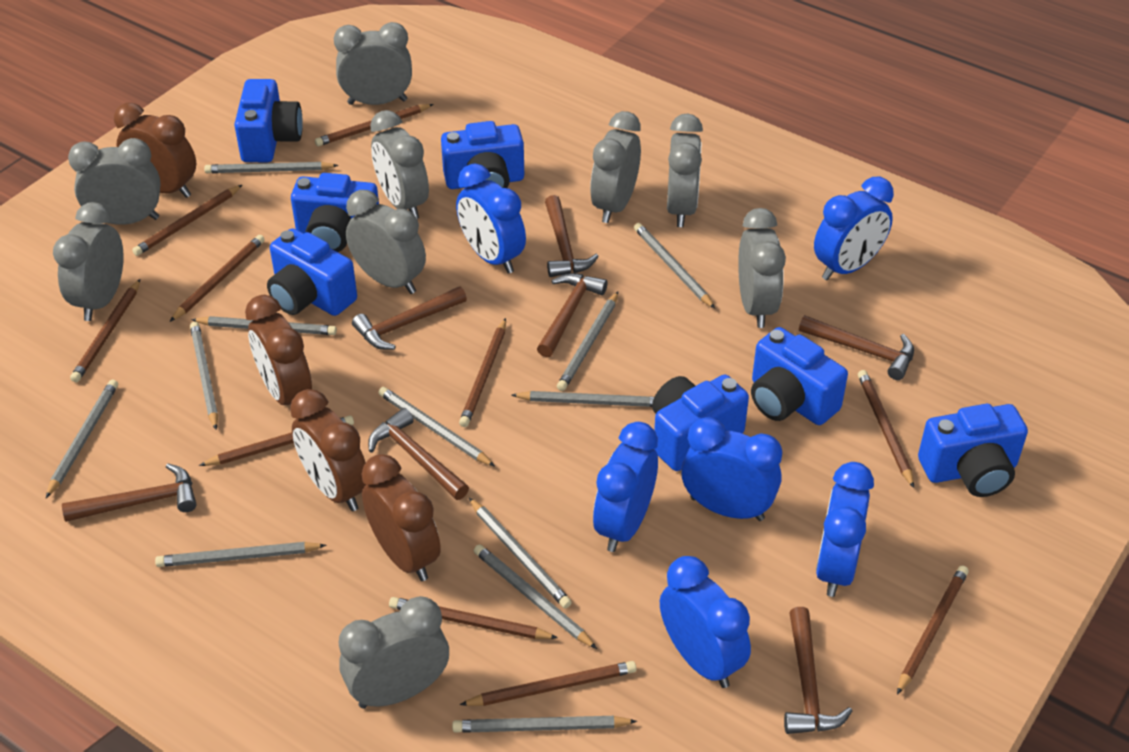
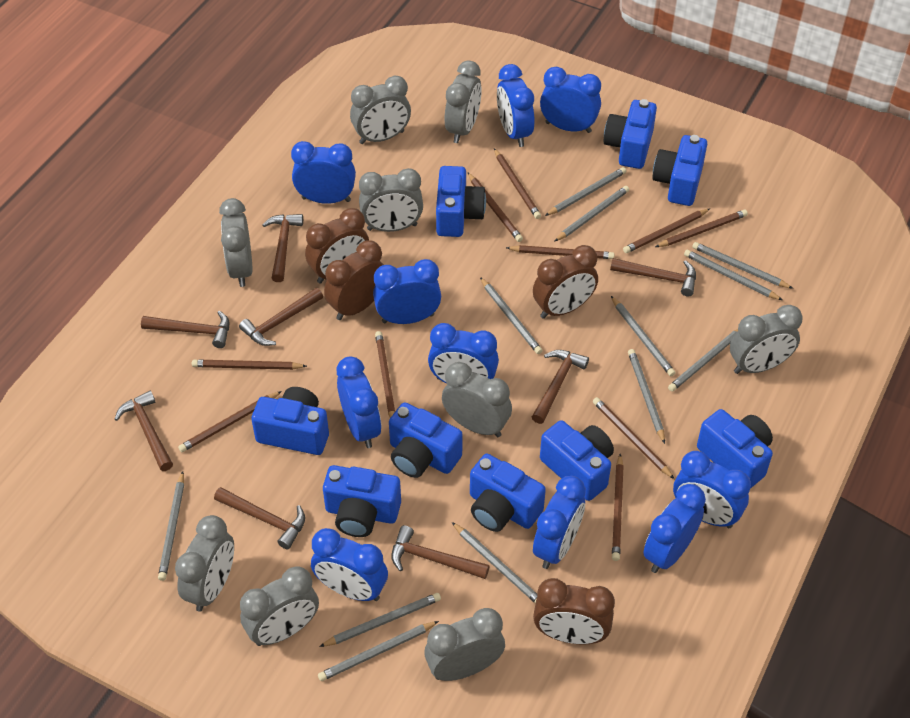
blue camera: 7 -> 9
blue clock: 6 -> 10
brown hammer: 7 -> 8

